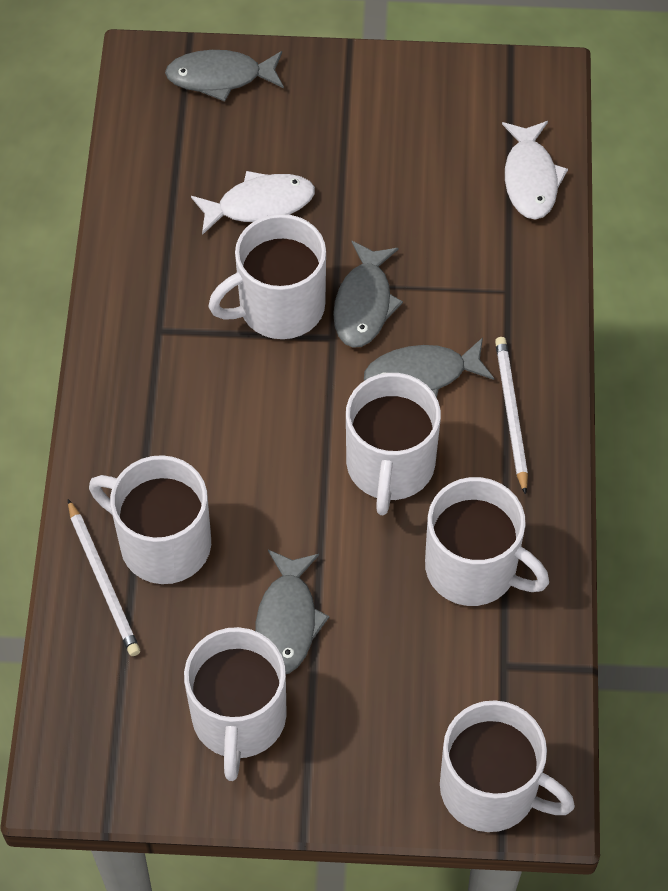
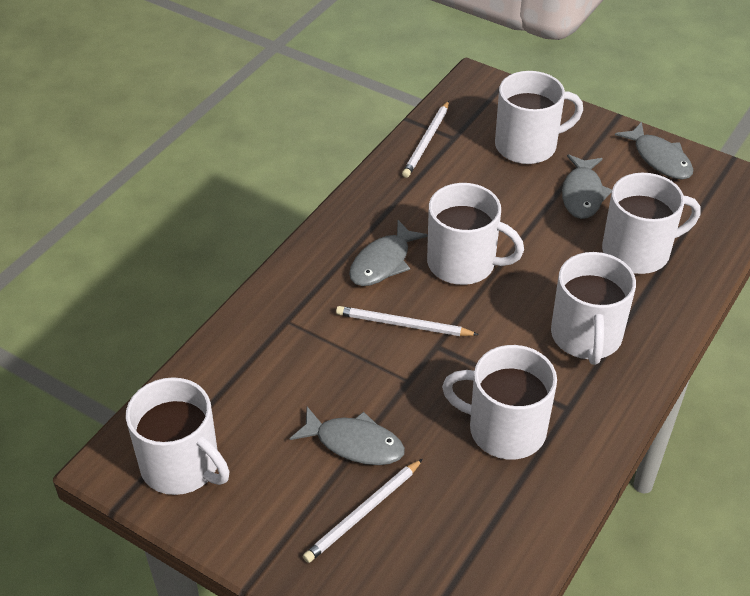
white fish: 2 -> 0
white pencil: 2 -> 3

